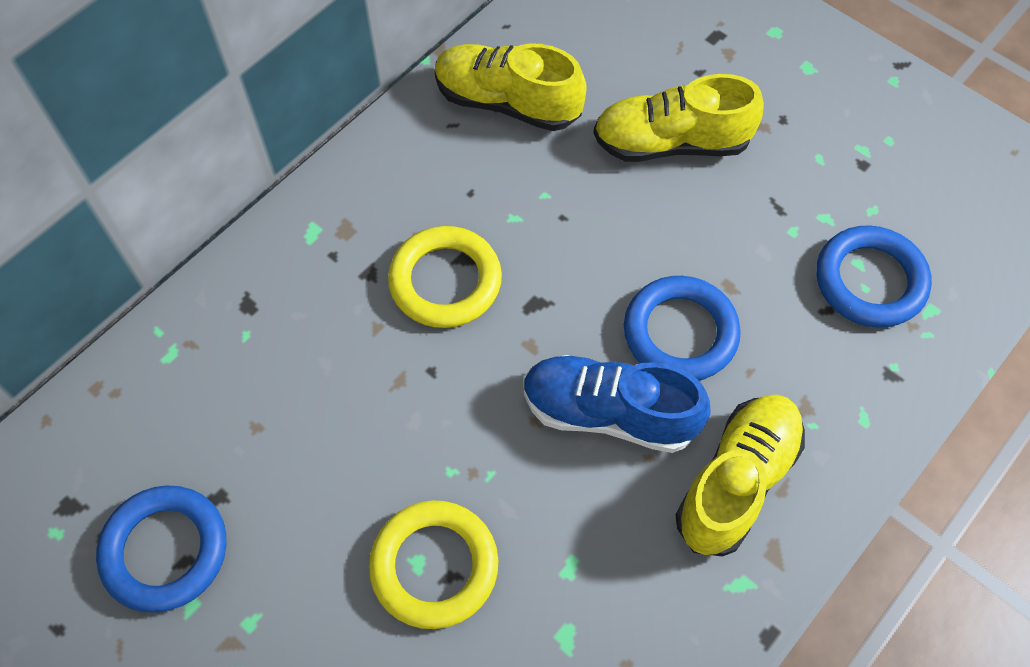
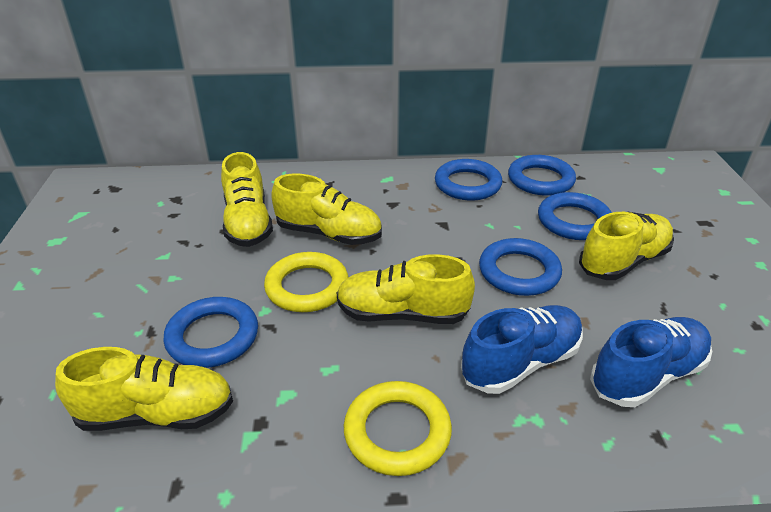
blue ring: 3 -> 5
blue shoe: 1 -> 2
yellow shoe: 3 -> 5

